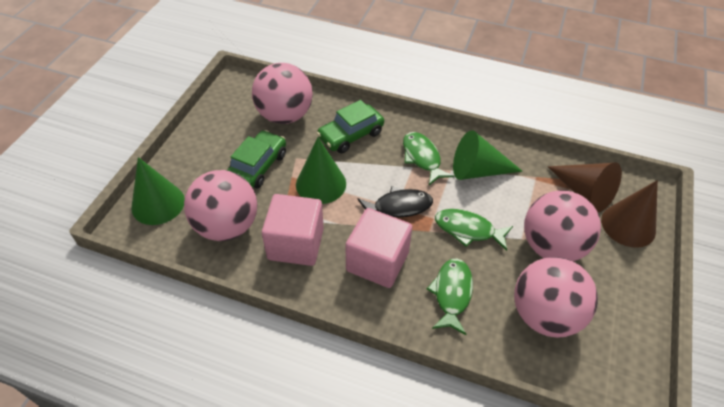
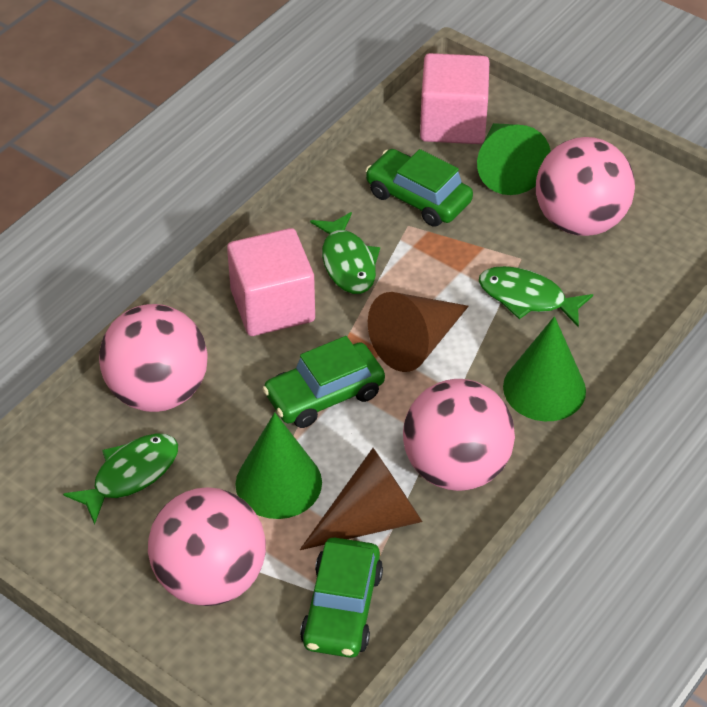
black fish: 1 -> 0
green car: 2 -> 3

